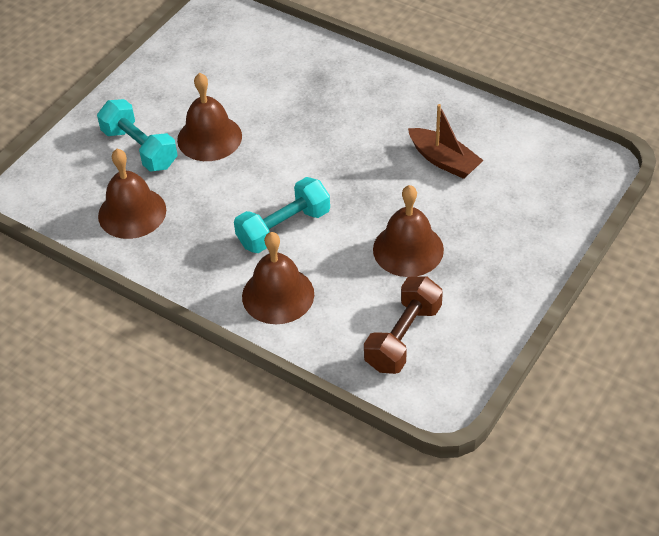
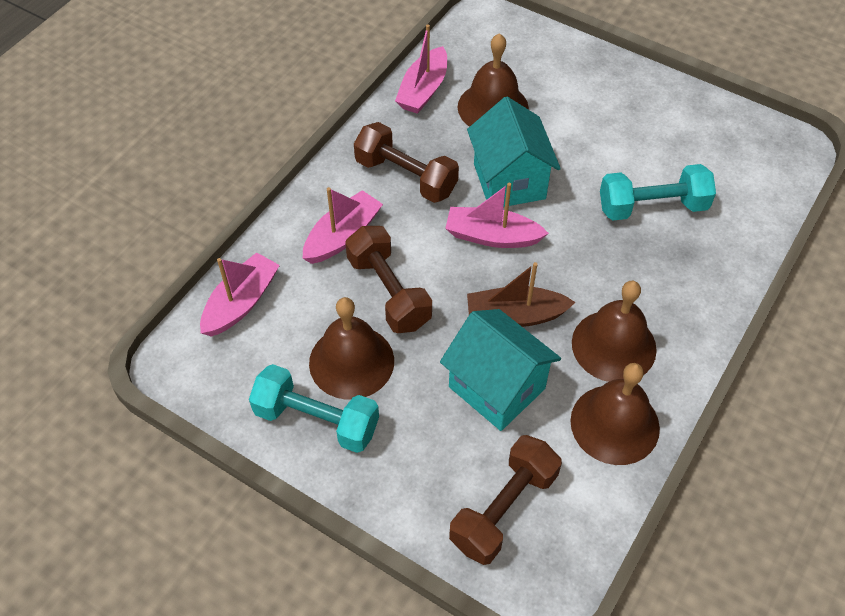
brown dumbbell: 1 -> 3
pink boat: 0 -> 4
turquoise house: 0 -> 2

